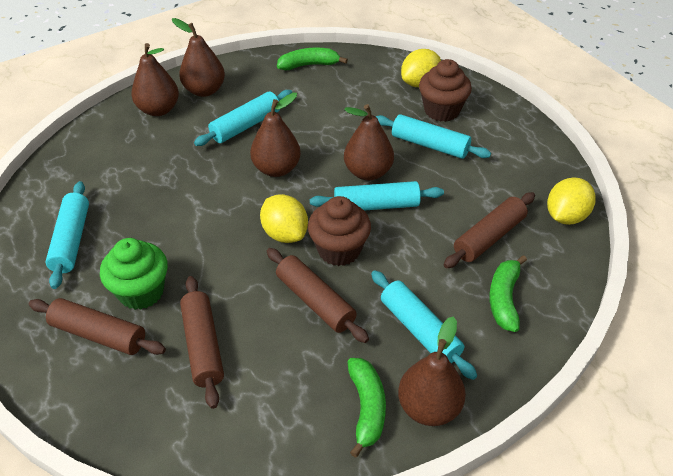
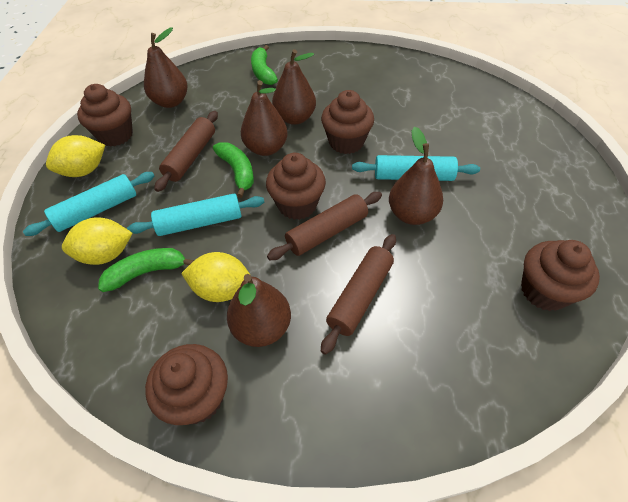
brown cupcake: 2 -> 5
brown rolling pin: 4 -> 3
green cupcake: 1 -> 0
turquoise rolling pin: 5 -> 3

